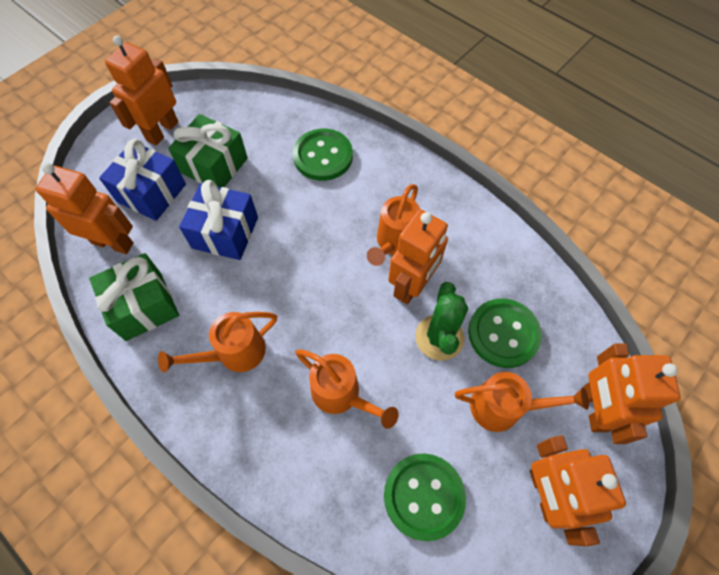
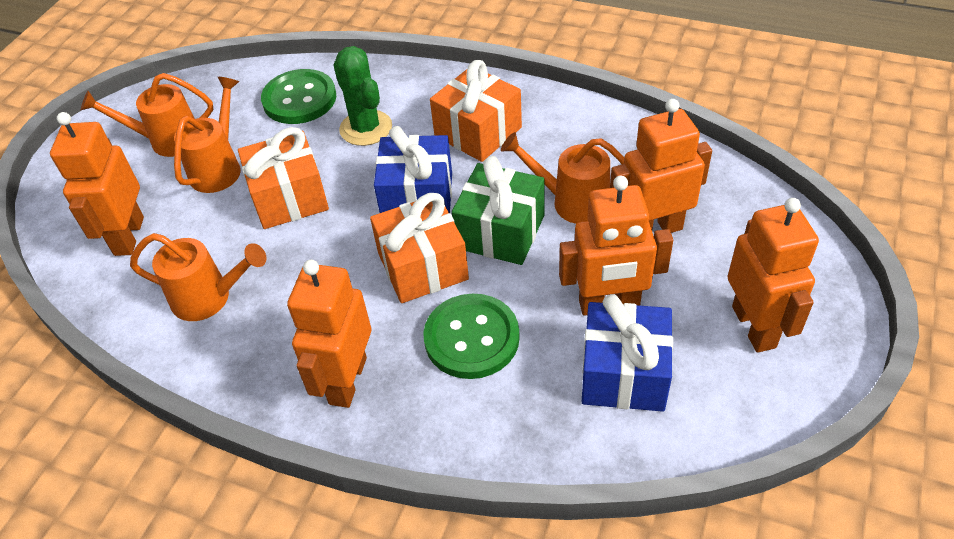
green button: 3 -> 2
green gift: 2 -> 1
orange gift: 0 -> 3

